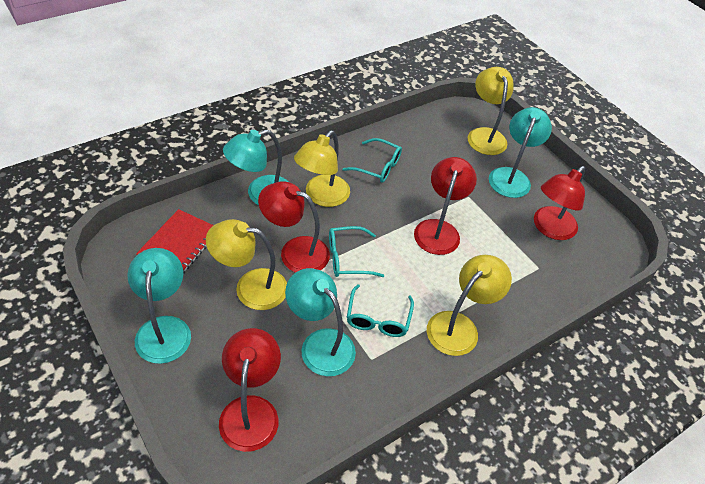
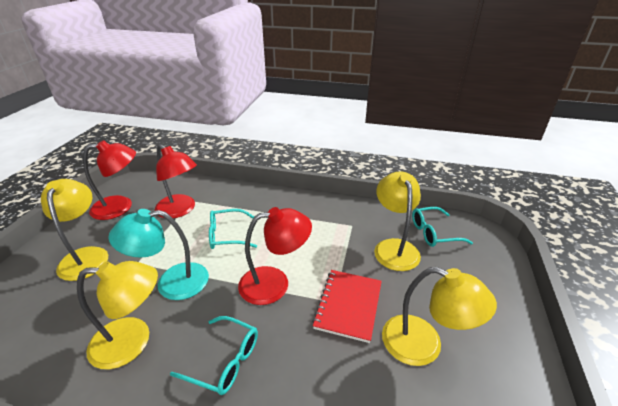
red lamp: 4 -> 3
turquoise lamp: 4 -> 1

